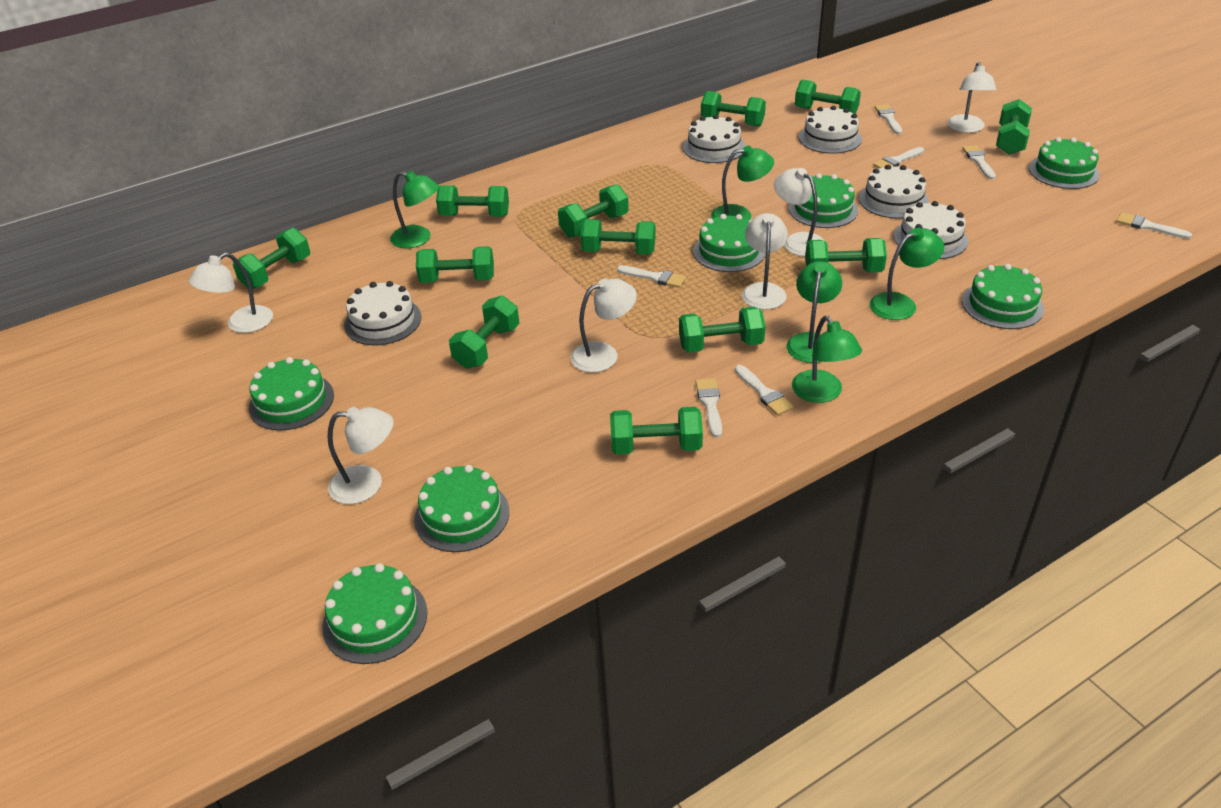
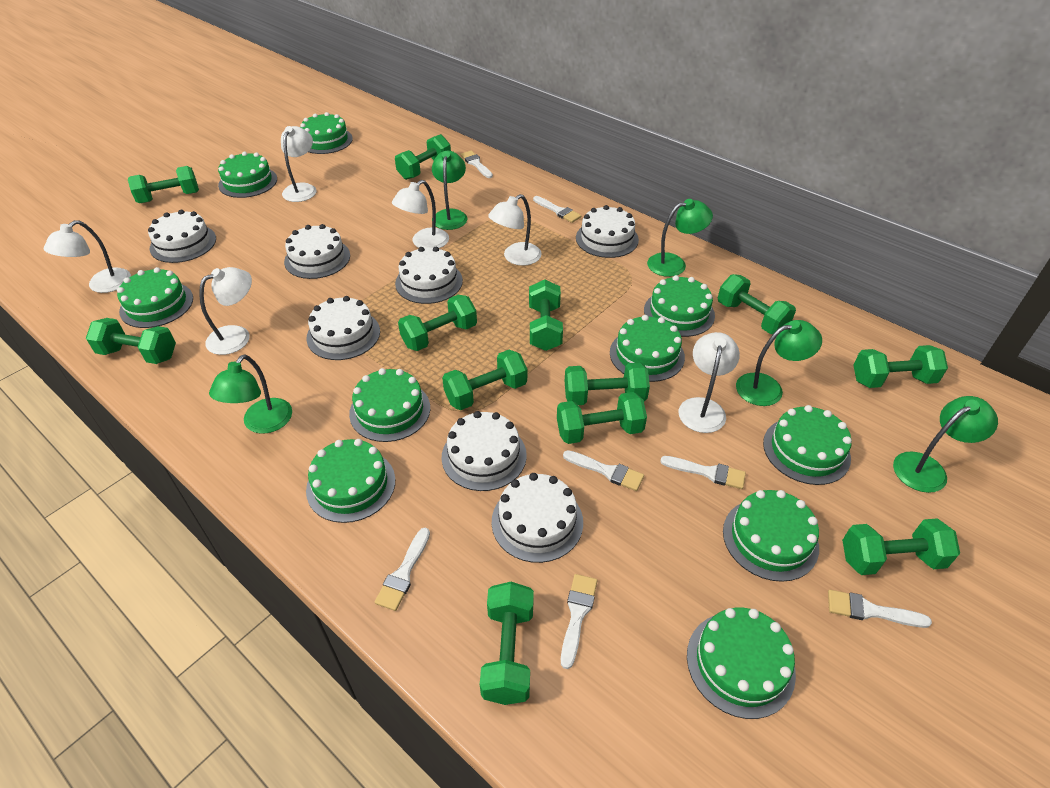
green cake: 7 -> 10
white cake: 5 -> 7

